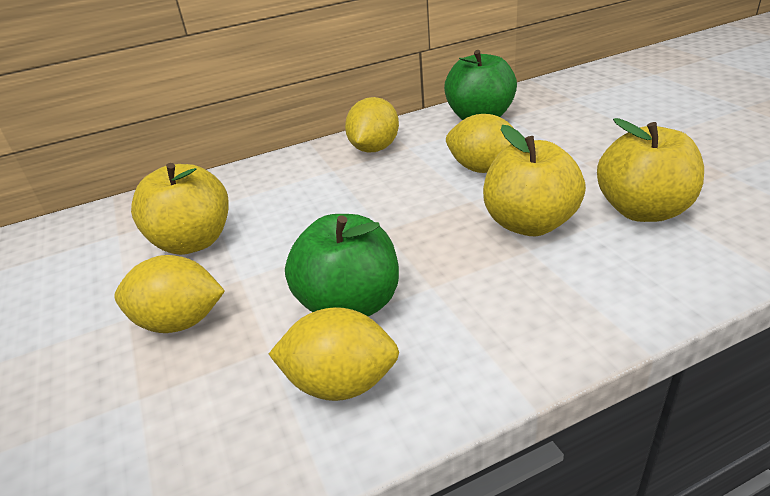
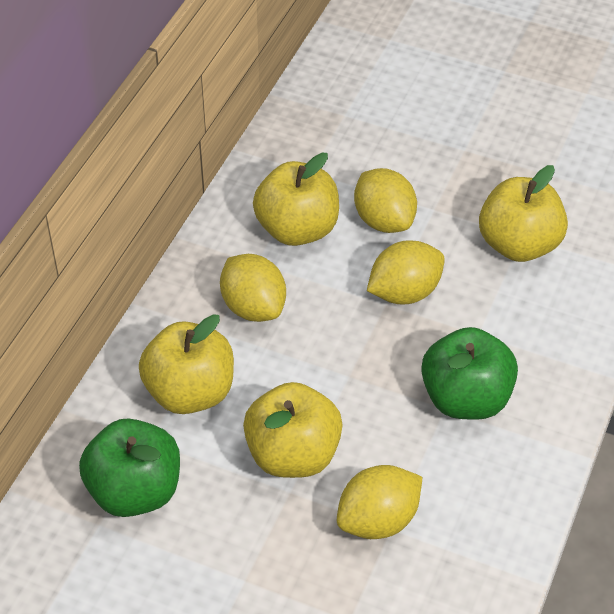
yellow apple: 3 -> 4

